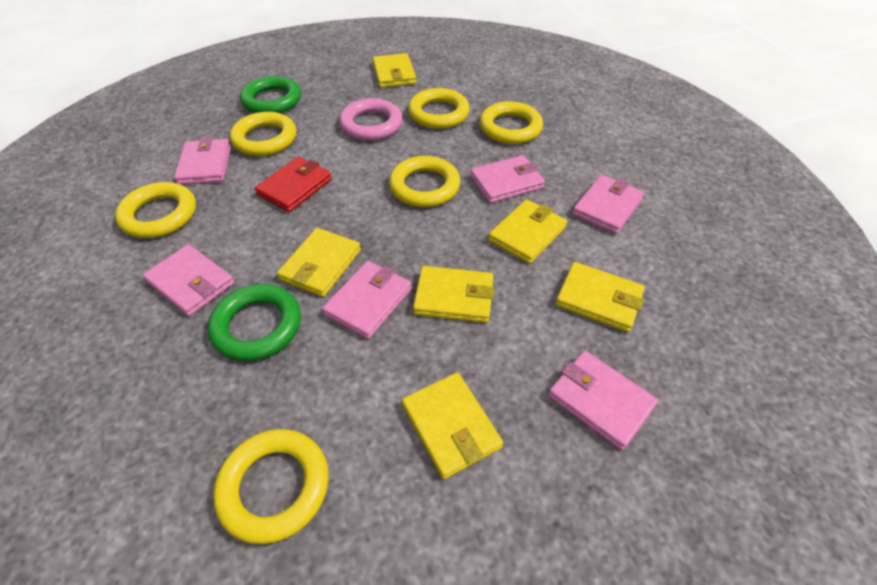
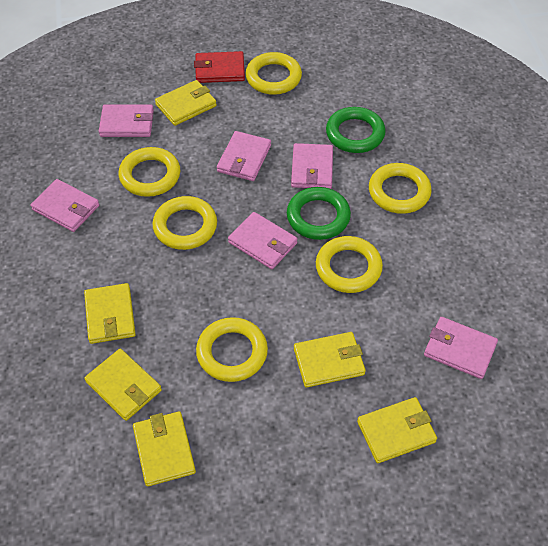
pink ring: 1 -> 0

